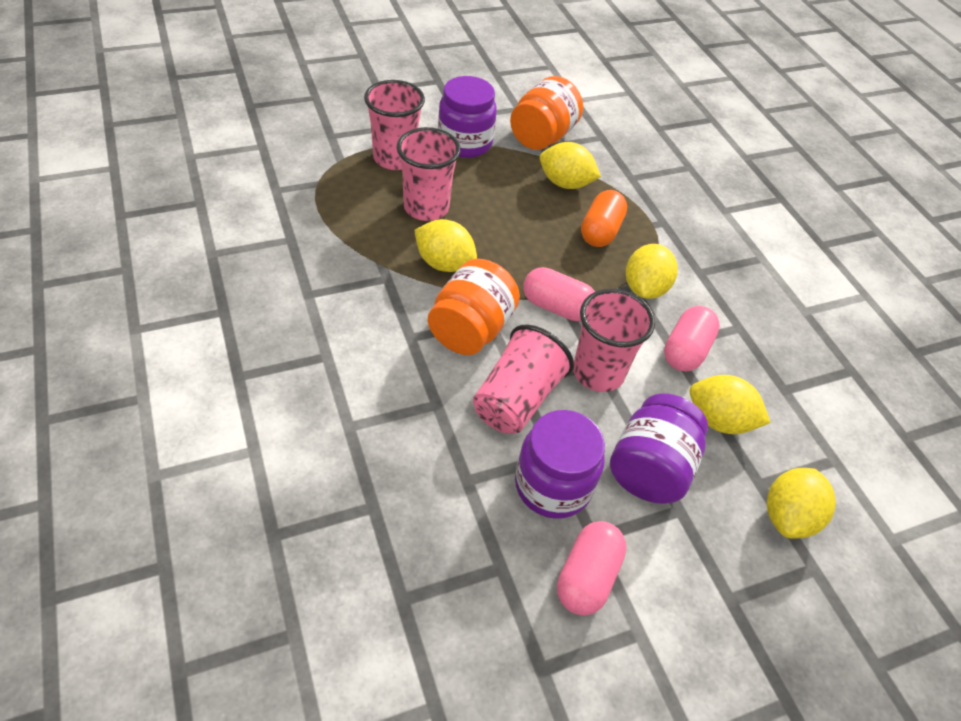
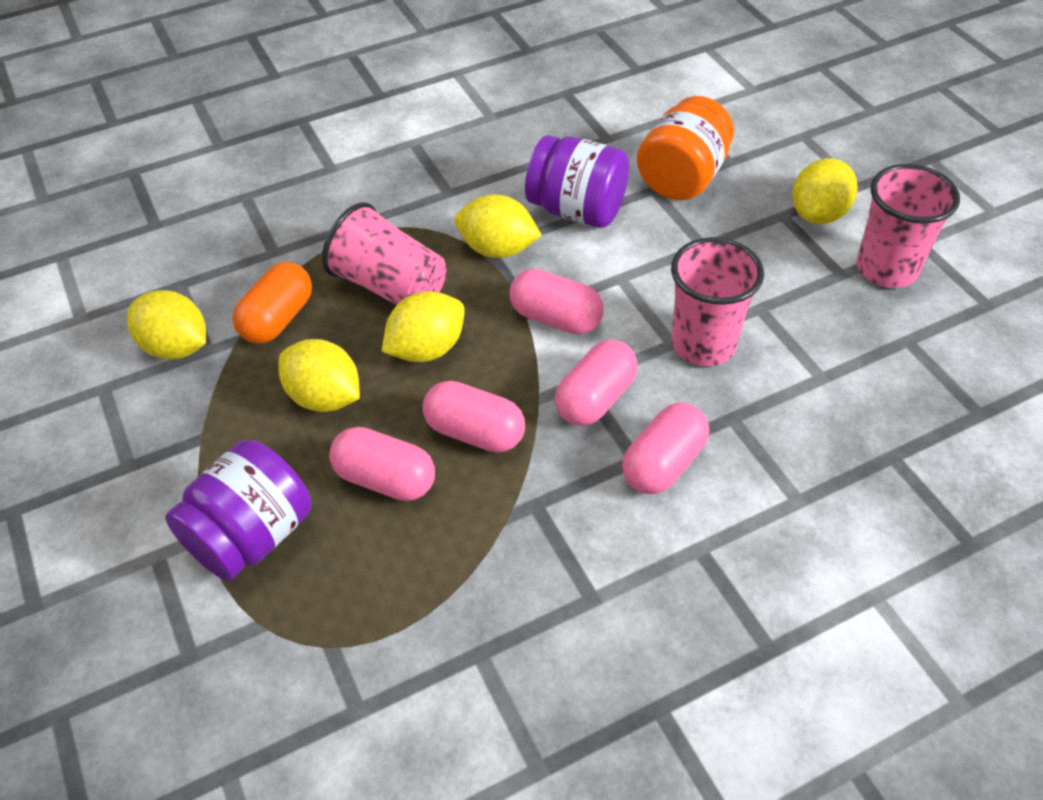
orange jar: 2 -> 1
pink capsule: 3 -> 5
pink cup: 4 -> 3
purple jar: 3 -> 2

